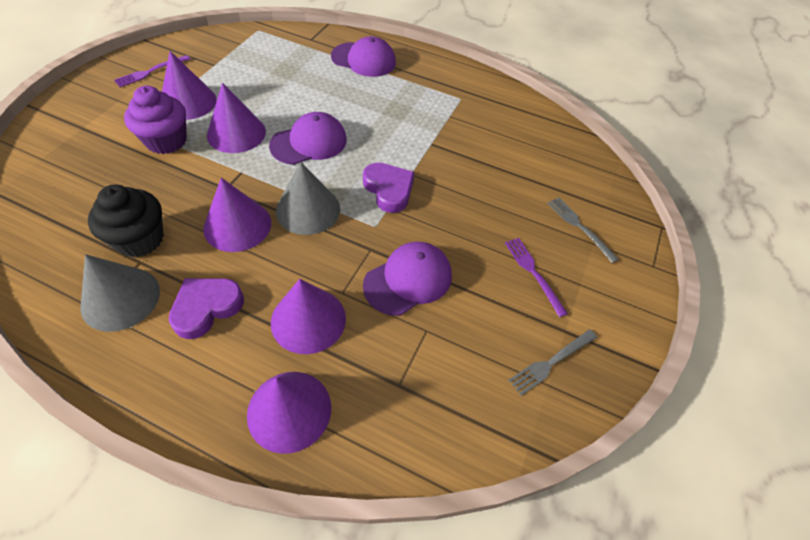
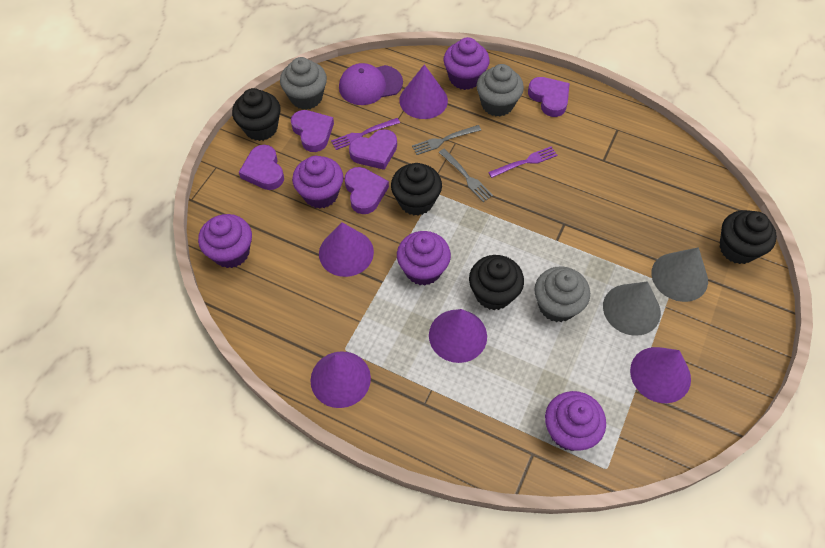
black cupcake: 1 -> 4
grey cupcake: 0 -> 3
purple cap: 3 -> 1
purple cupcake: 1 -> 5
purple heart: 2 -> 5

